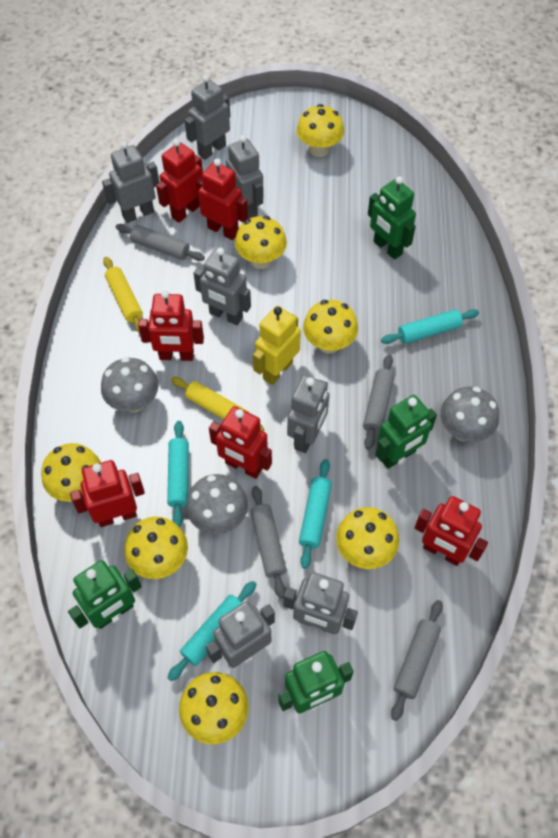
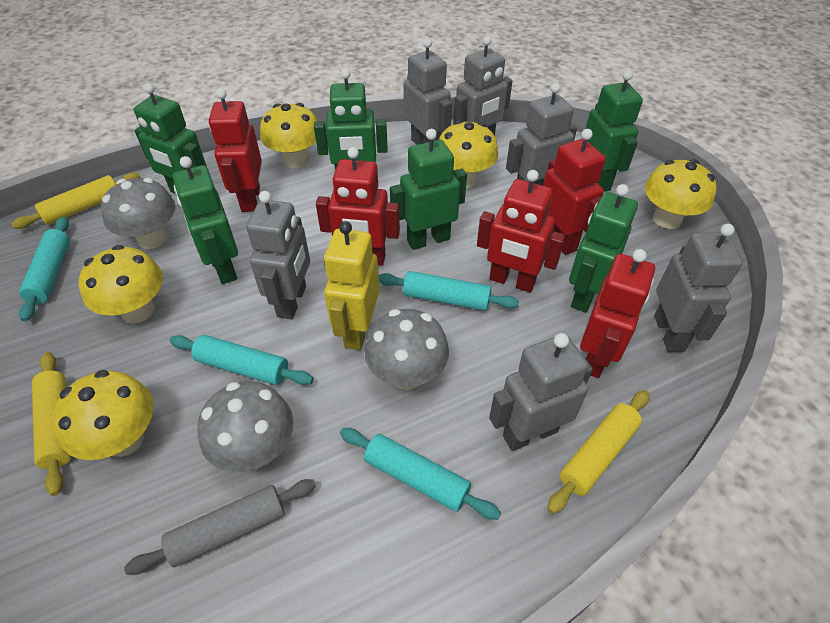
green robot: 4 -> 6
grey robot: 7 -> 6
grey rolling pin: 4 -> 1
red robot: 6 -> 5
yellow mushroom: 7 -> 5
yellow rolling pin: 2 -> 3

